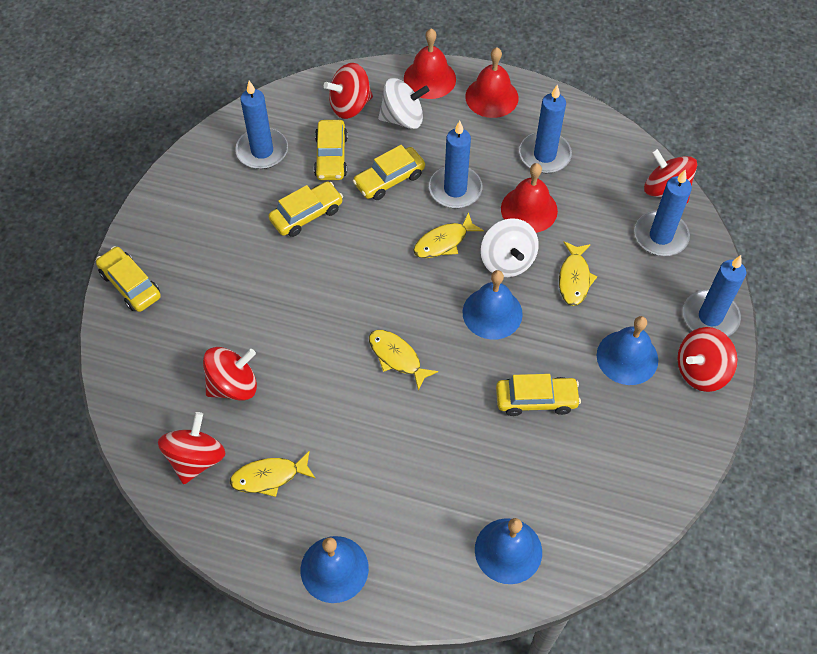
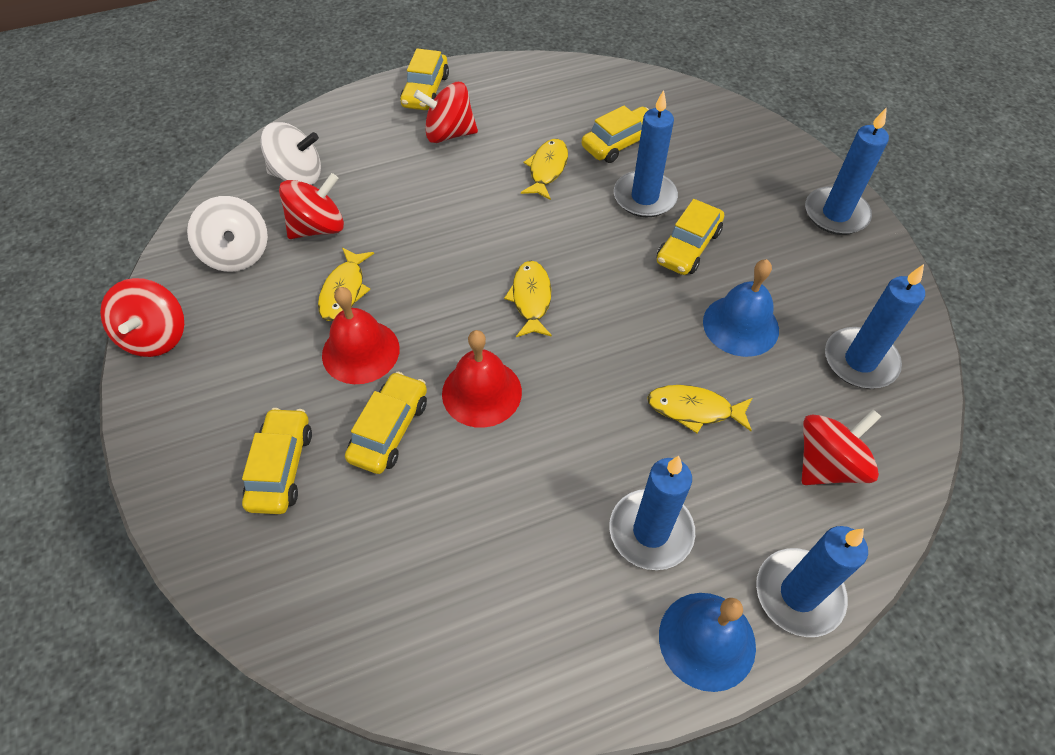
blue bell: 4 -> 2
red bell: 3 -> 2
red spinning top: 5 -> 4

